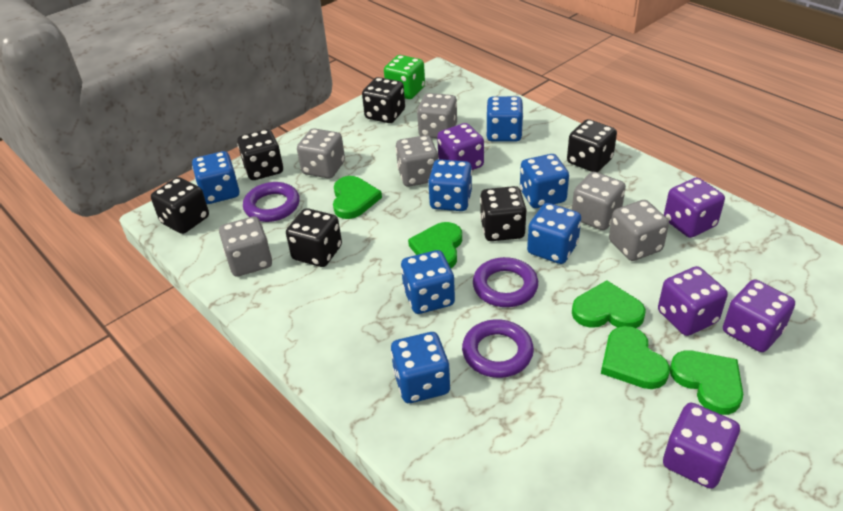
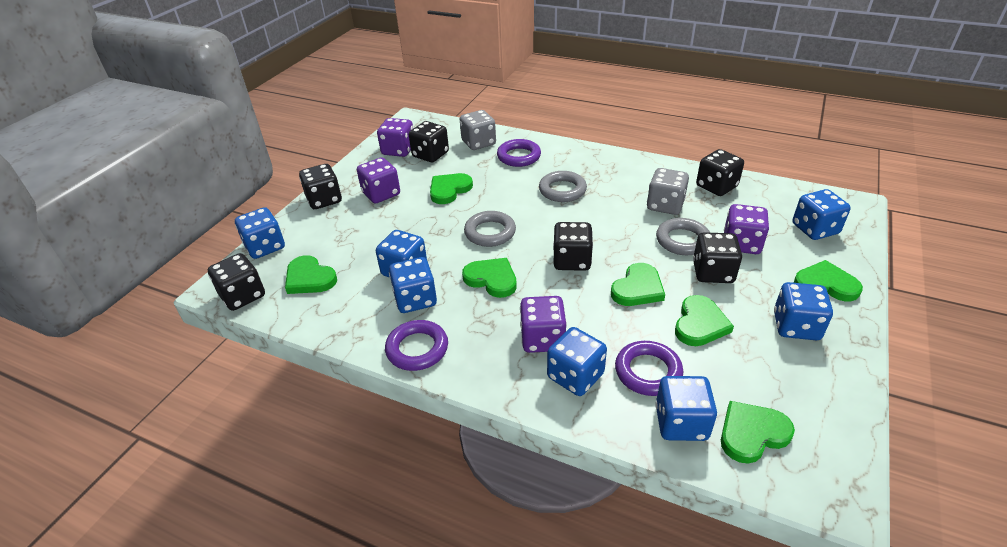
green dice: 1 -> 0
green heart: 5 -> 7
grey dice: 6 -> 2
grey ring: 0 -> 3
purple dice: 5 -> 4

